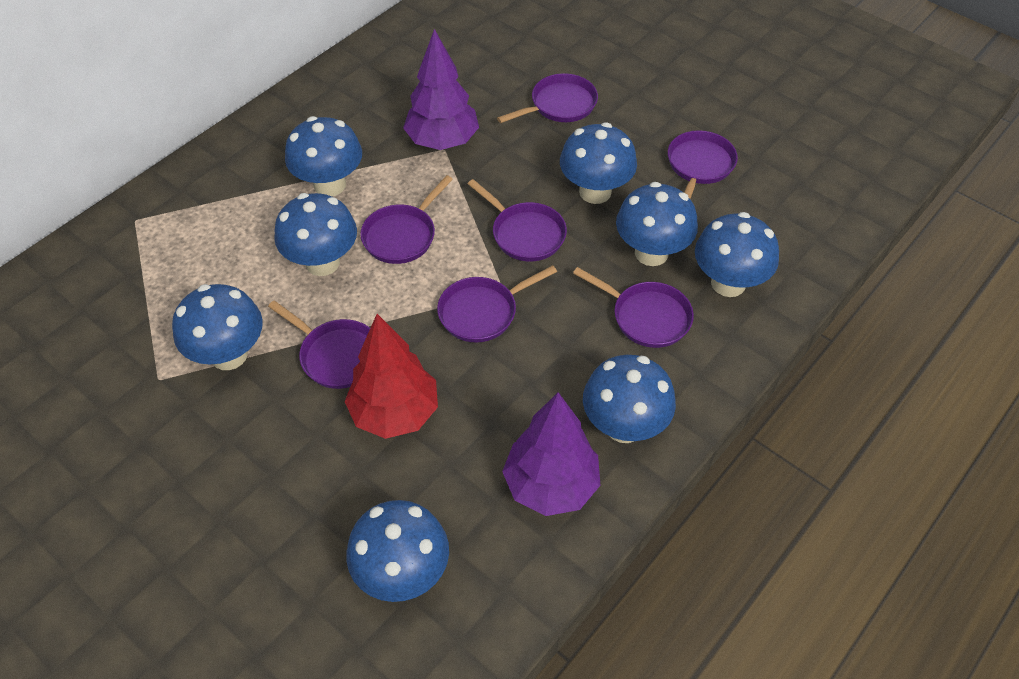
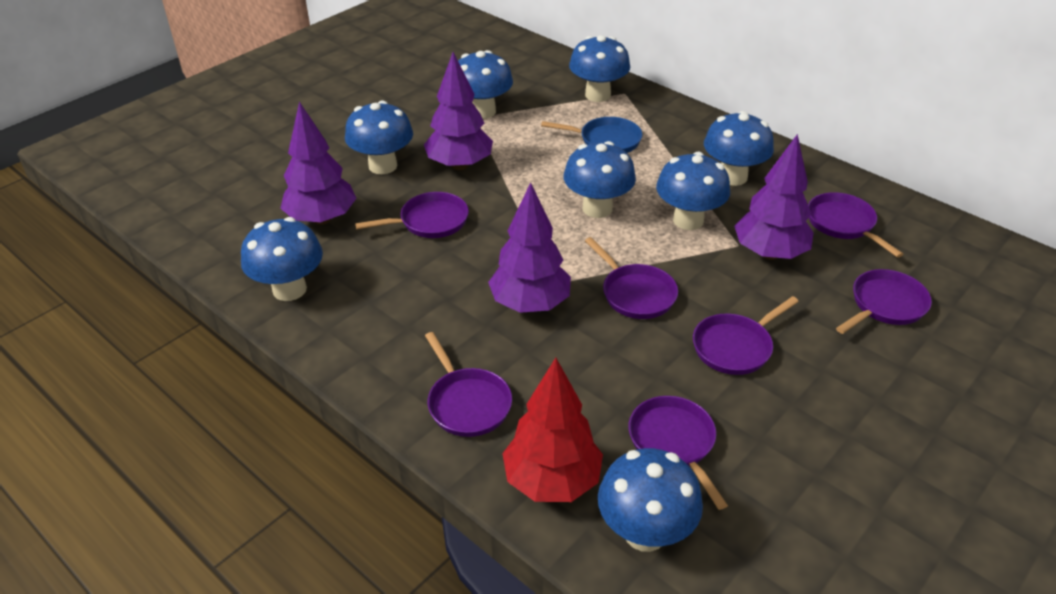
blue pan: 0 -> 1
purple tree: 2 -> 4

